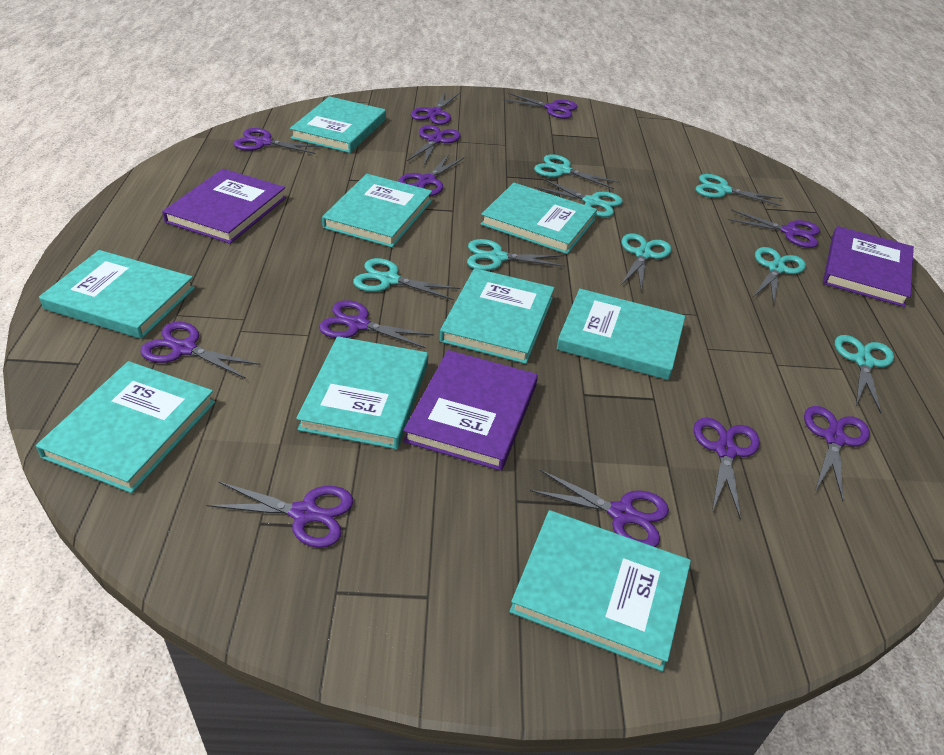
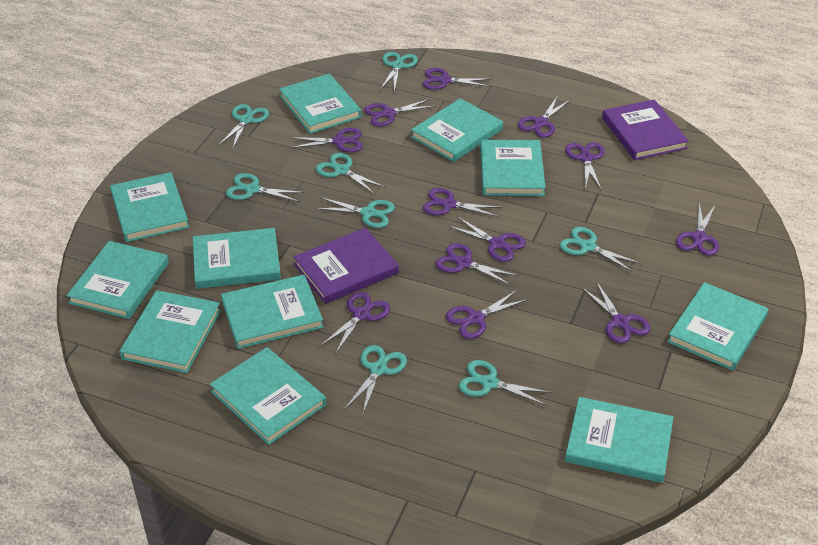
purple book: 3 -> 2
turquoise book: 9 -> 11

